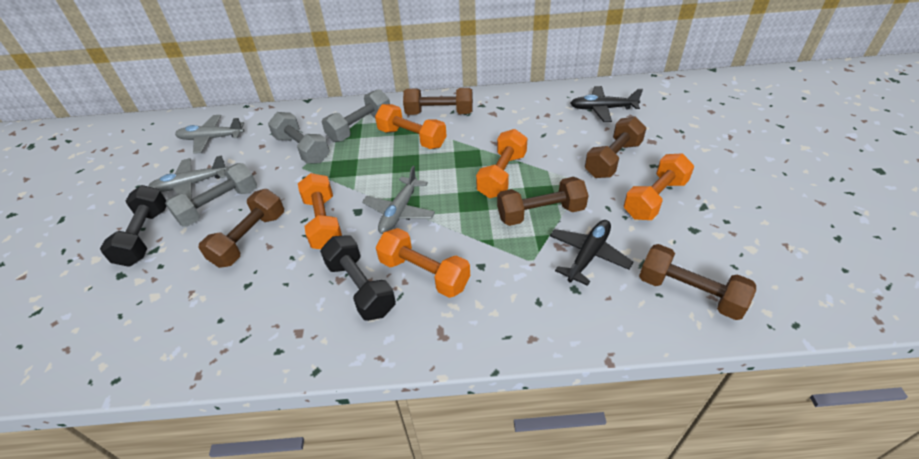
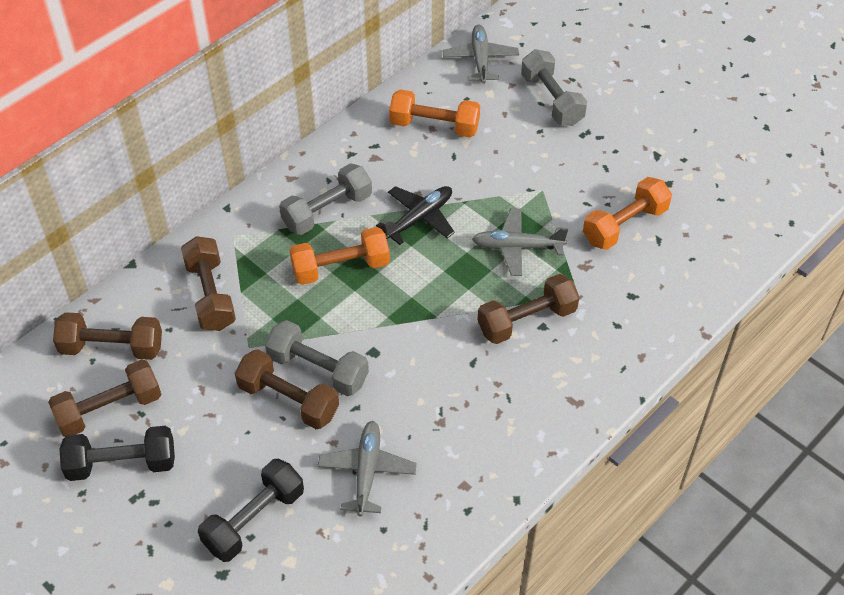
black plane: 2 -> 1
orange dumbbell: 5 -> 3

